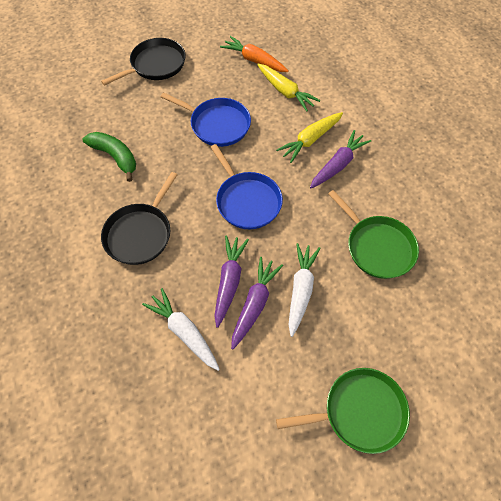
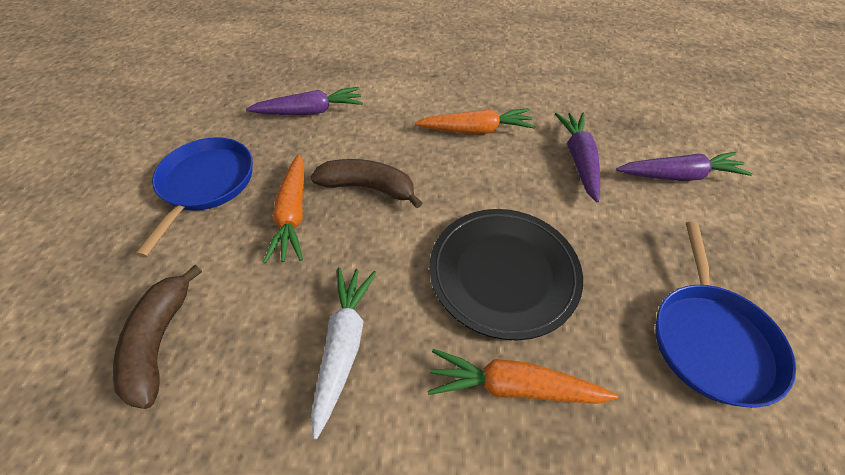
black pan: 2 -> 0
black plate: 0 -> 1
brown banana: 0 -> 2
green banana: 1 -> 0
green pan: 2 -> 0
orange carrot: 1 -> 3
white carrot: 2 -> 1
yellow carrot: 2 -> 0

